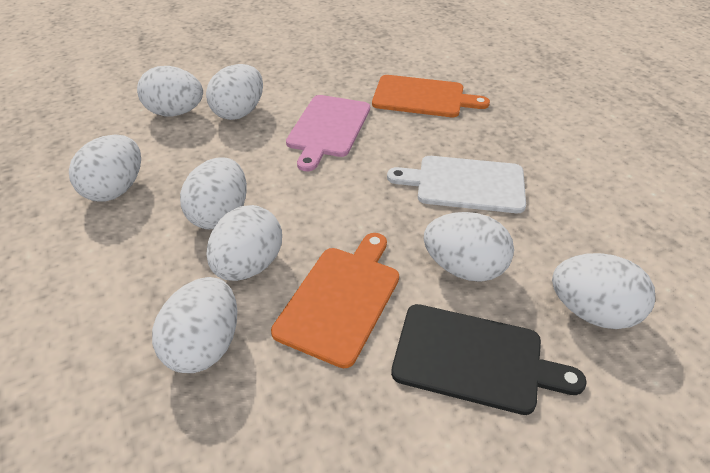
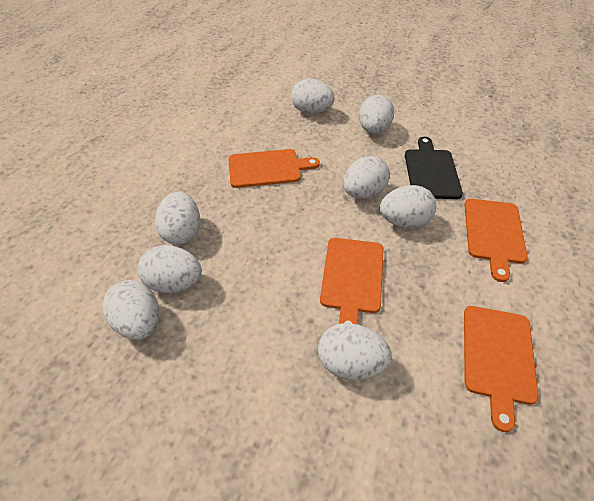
orange cutting board: 2 -> 4
pink cutting board: 1 -> 0
white cutting board: 1 -> 0

